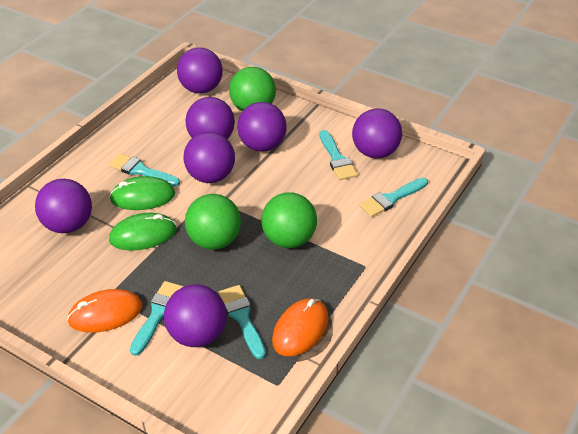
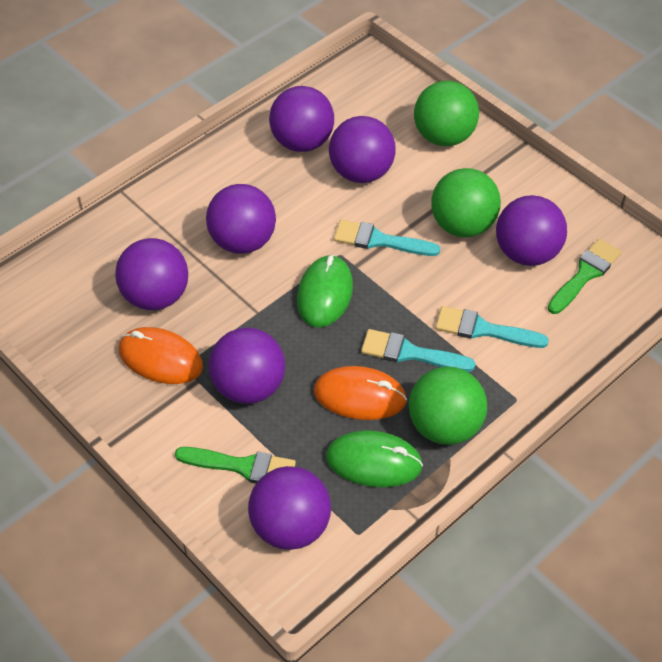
green brush: 0 -> 2
turquoise brush: 5 -> 3

